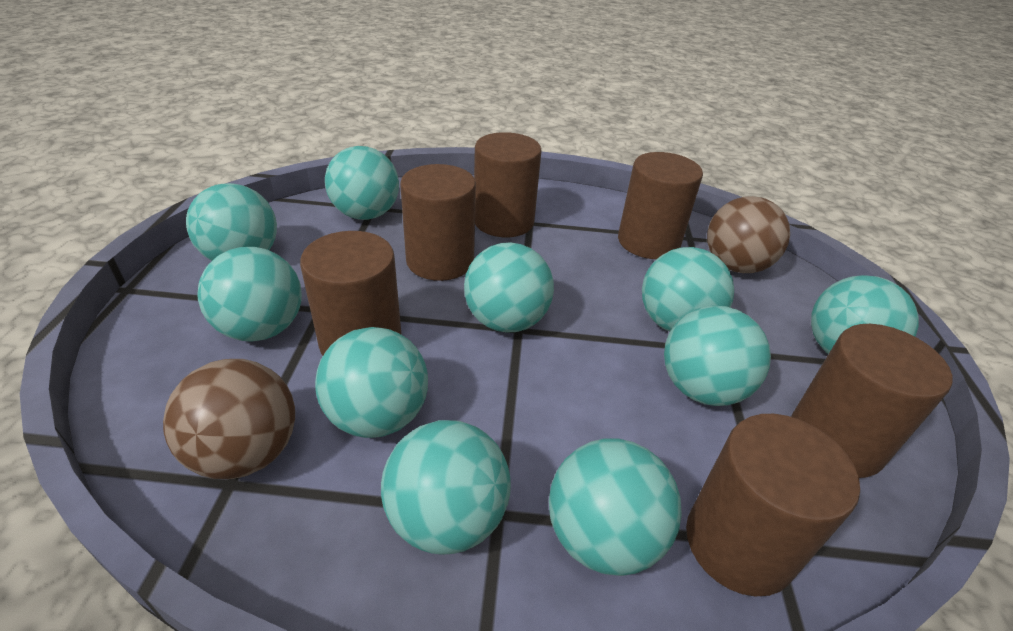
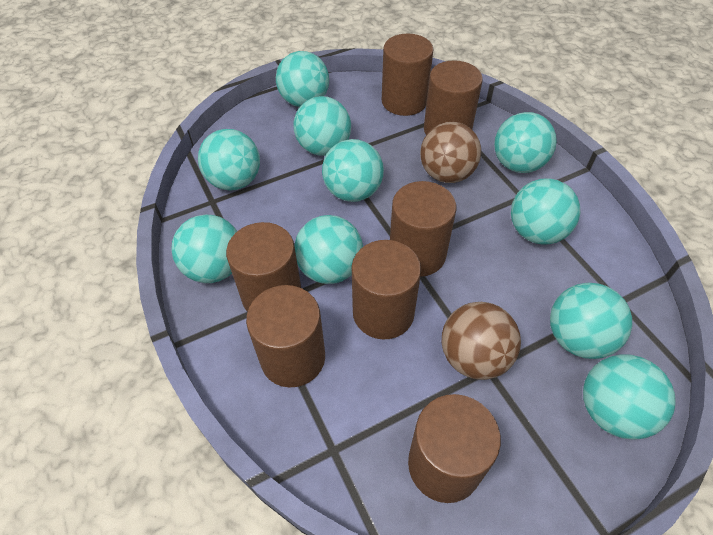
brown cylinder: 6 -> 7

